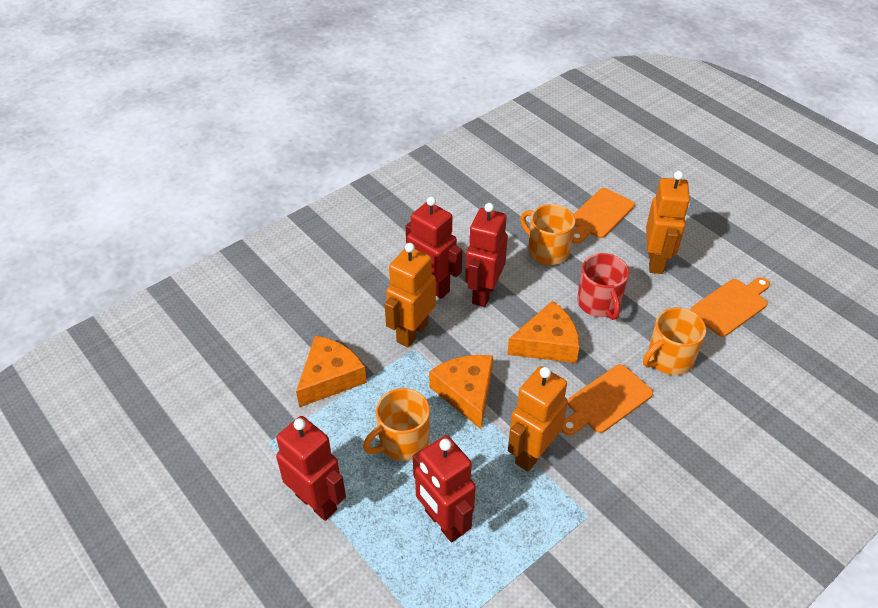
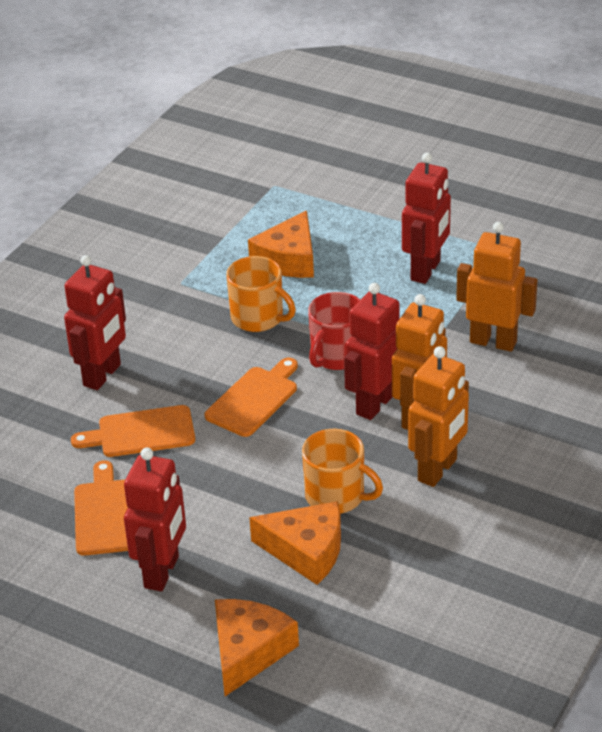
orange mug: 3 -> 2

